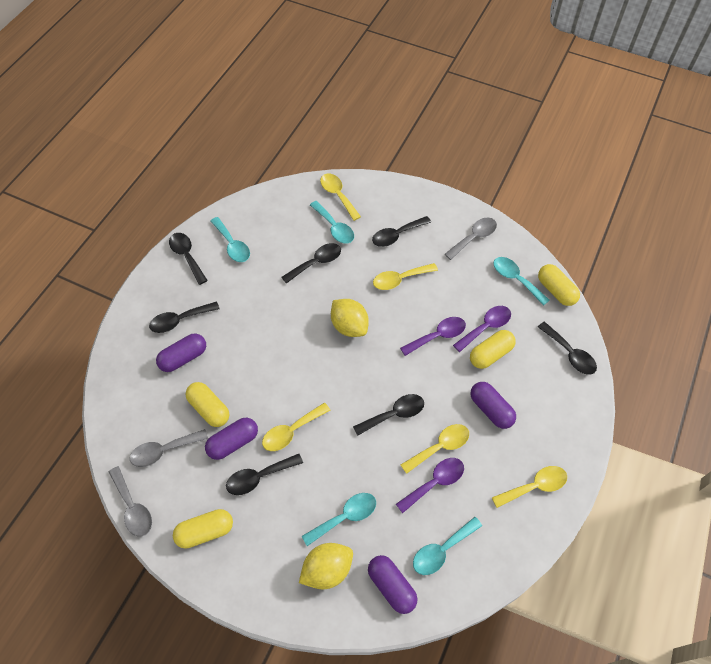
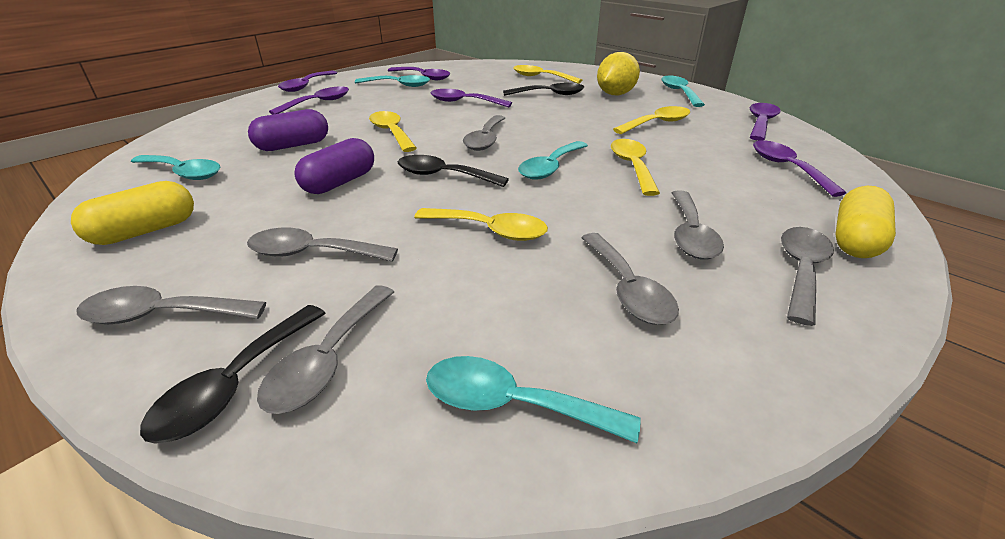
black spoon: 7 -> 3
grey spoon: 3 -> 7
purple capsule: 4 -> 2
purple spoon: 3 -> 6
yellow capsule: 4 -> 2
yellow lemon: 2 -> 1

